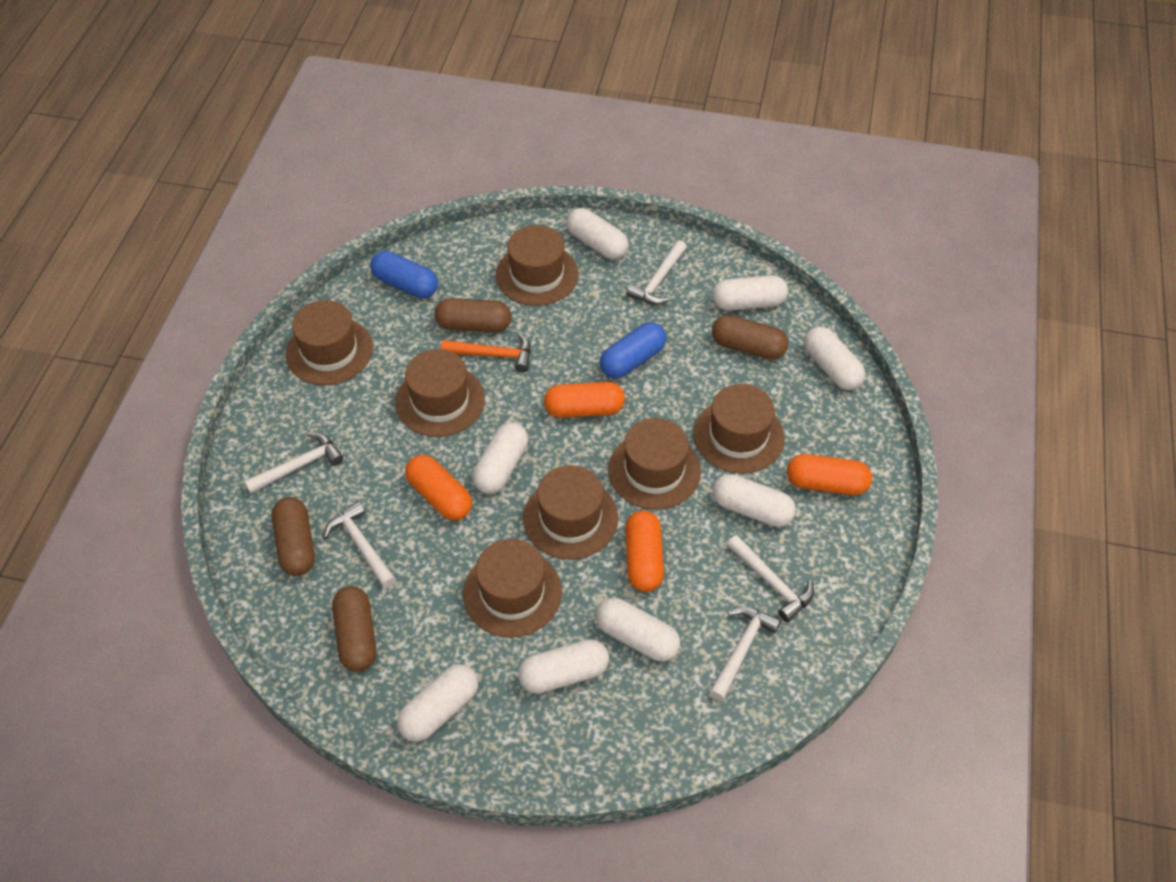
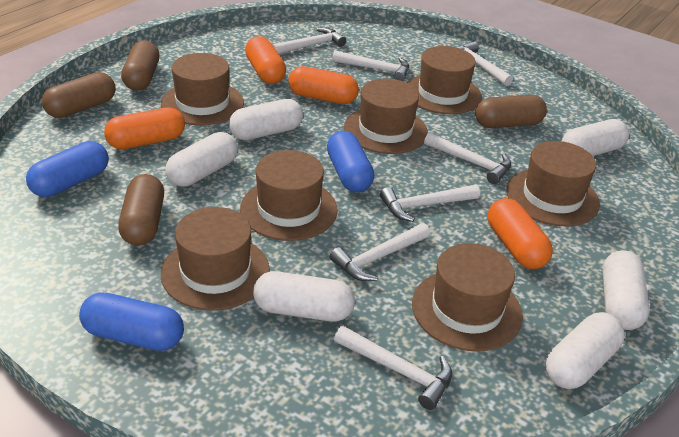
blue capsule: 2 -> 3
orange hammer: 1 -> 0
white capsule: 8 -> 6
white hammer: 5 -> 7

